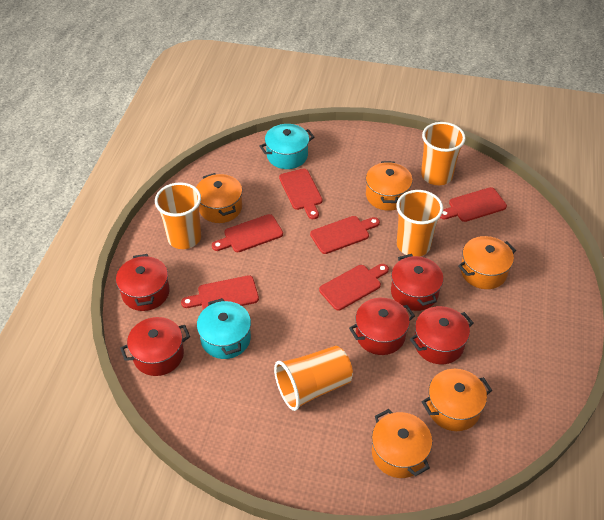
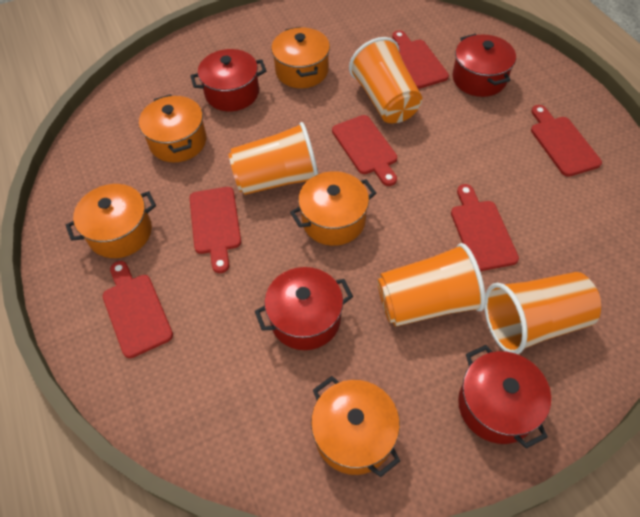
red pot: 5 -> 4
turquoise pot: 2 -> 0

